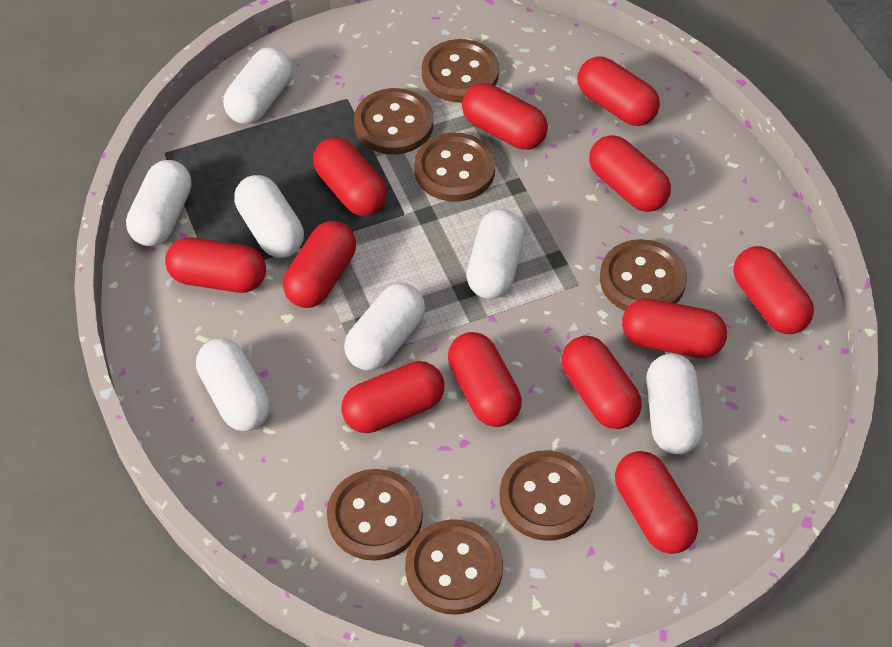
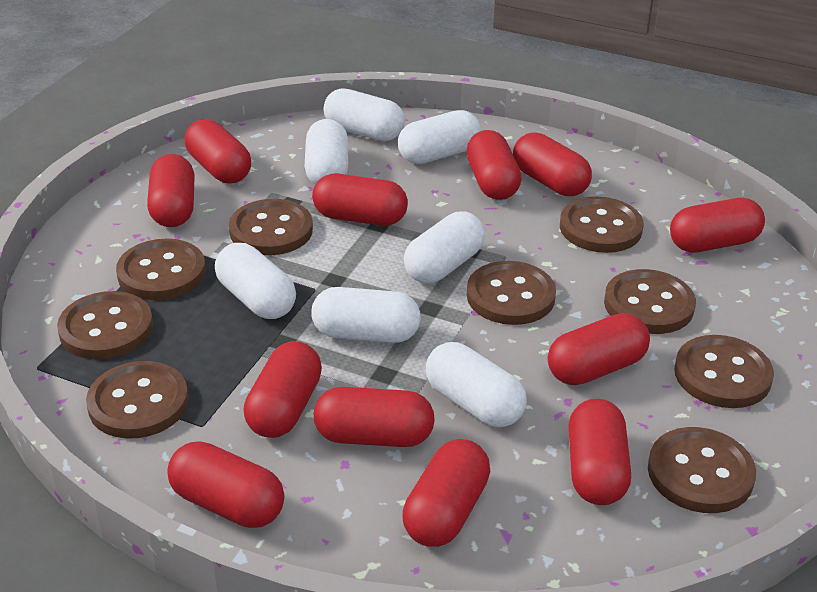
brown button: 7 -> 9

